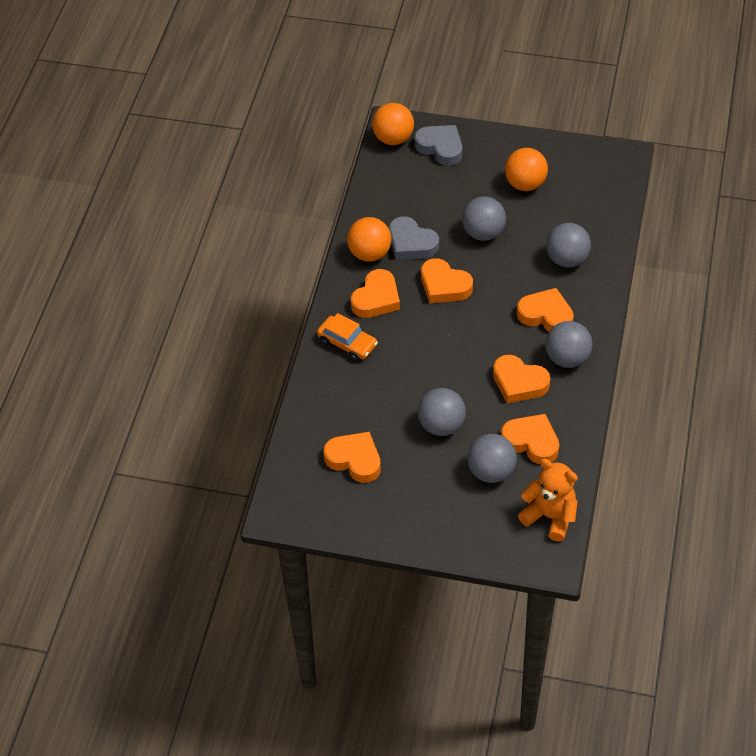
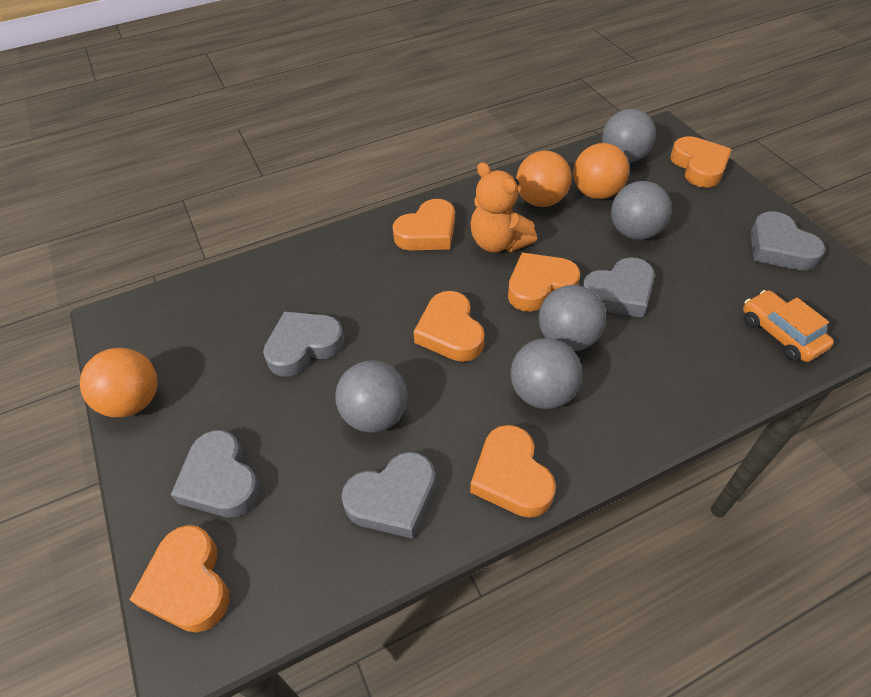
grey heart: 2 -> 5

